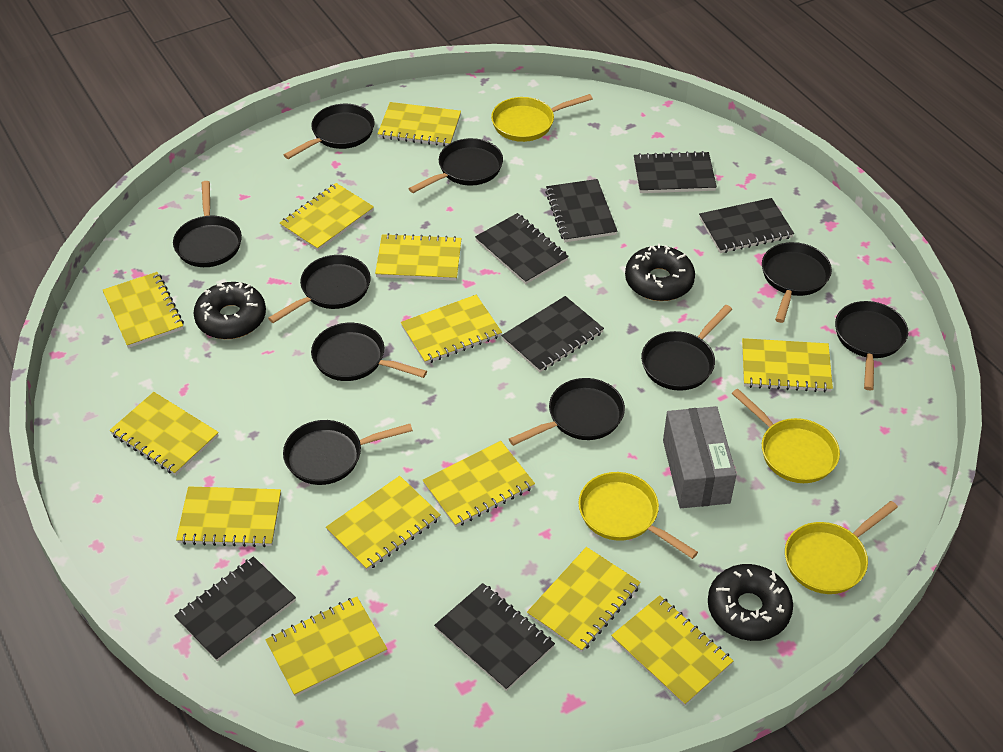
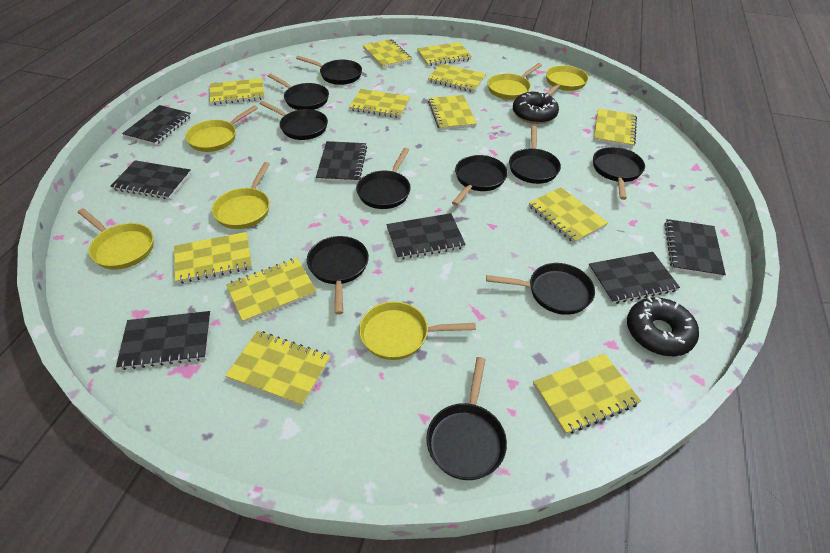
black donut: 3 -> 2
grey box: 1 -> 0
yellow notebook: 13 -> 12
yellow pan: 4 -> 6

